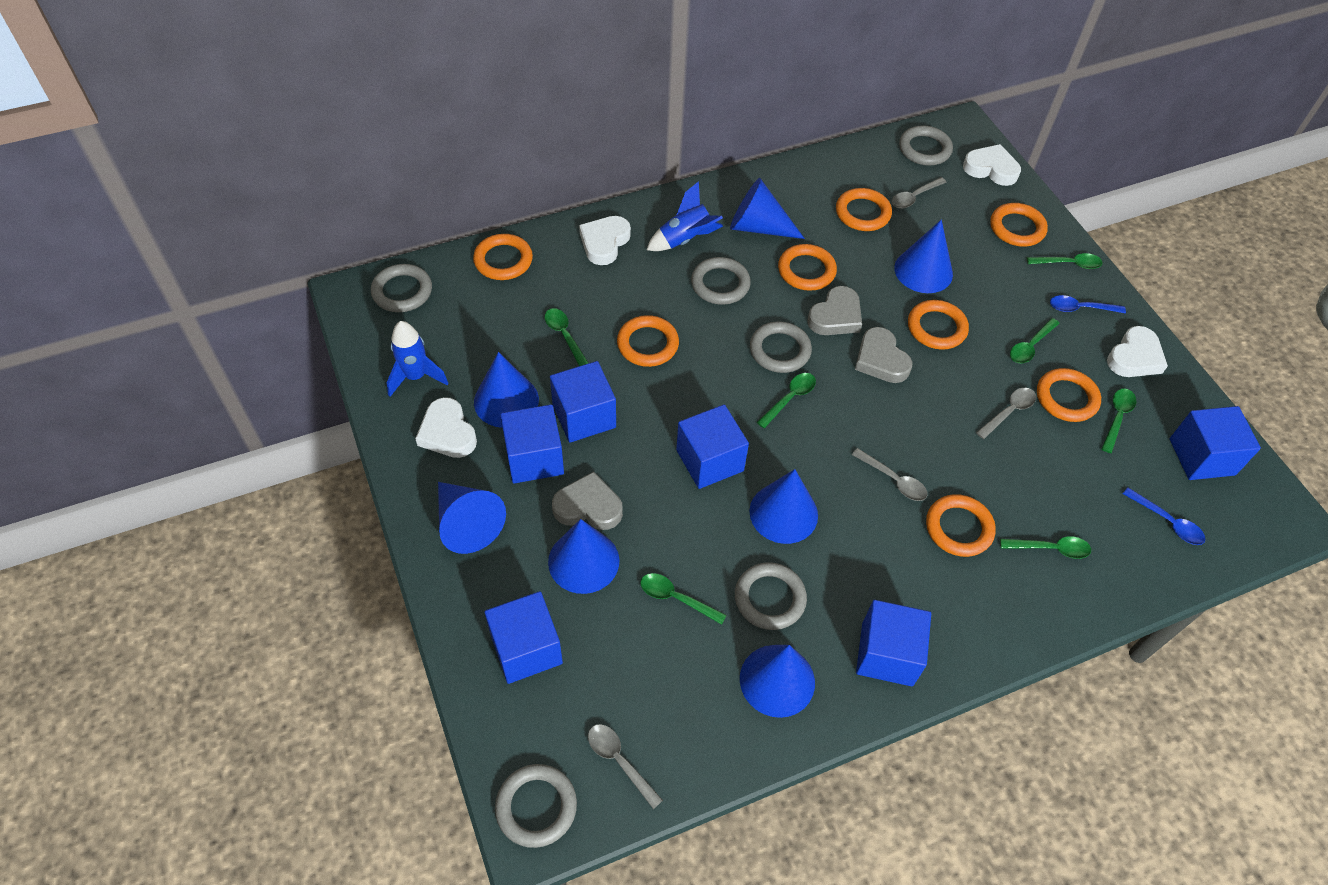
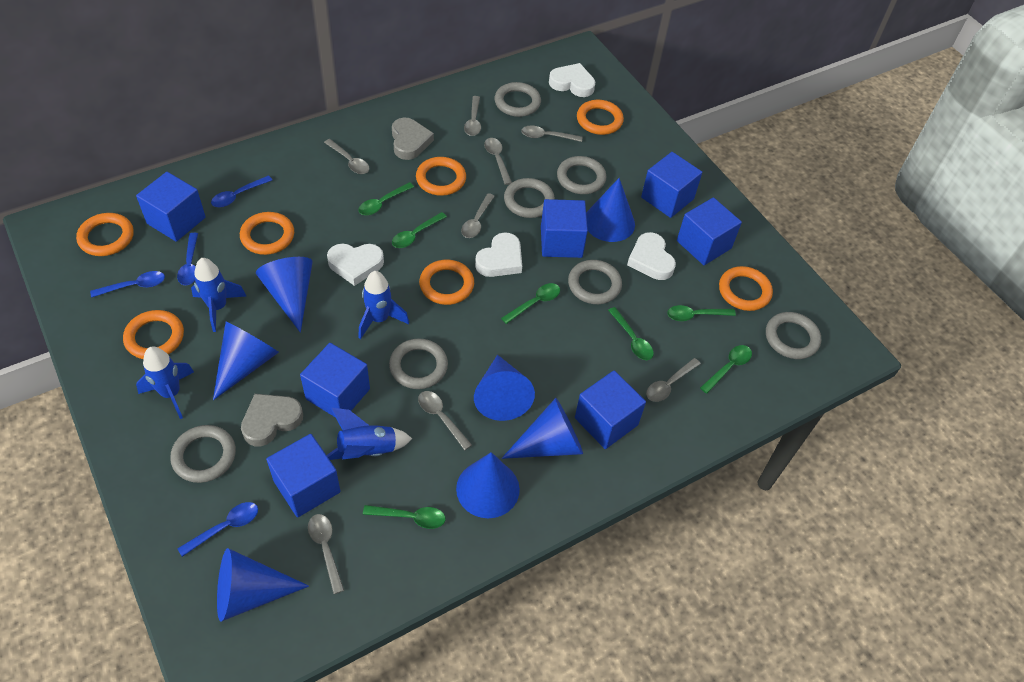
blue cube: 6 -> 7
blue rocket: 2 -> 4
blue spoon: 2 -> 4
grey heart: 3 -> 2
grey ring: 6 -> 7
grey spoon: 4 -> 8
orange ring: 8 -> 7

